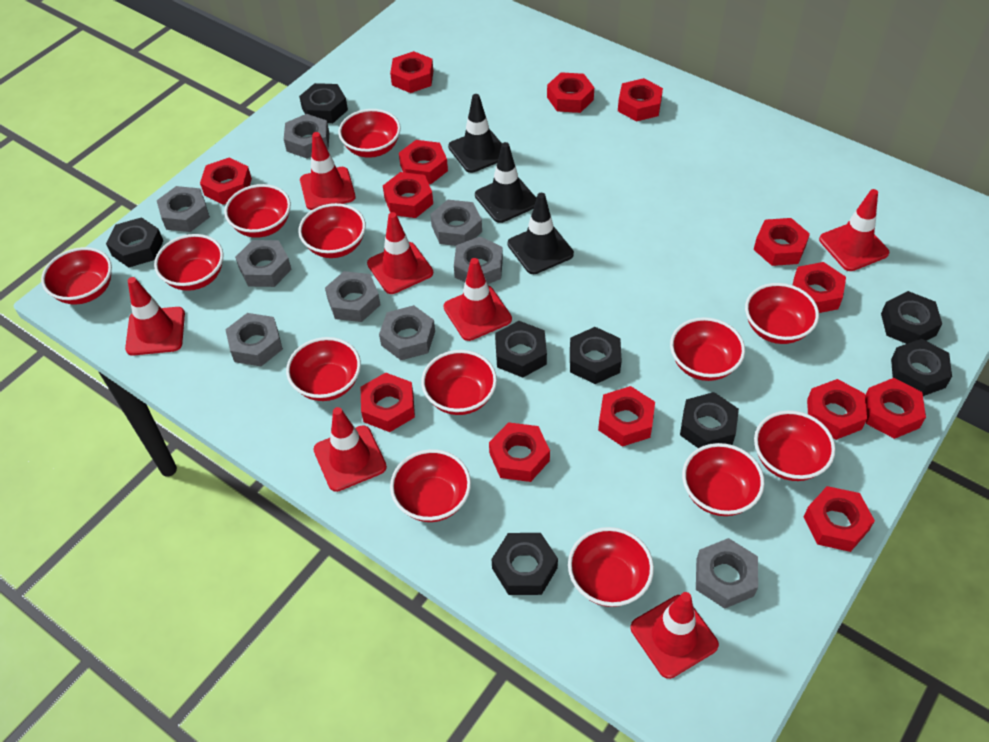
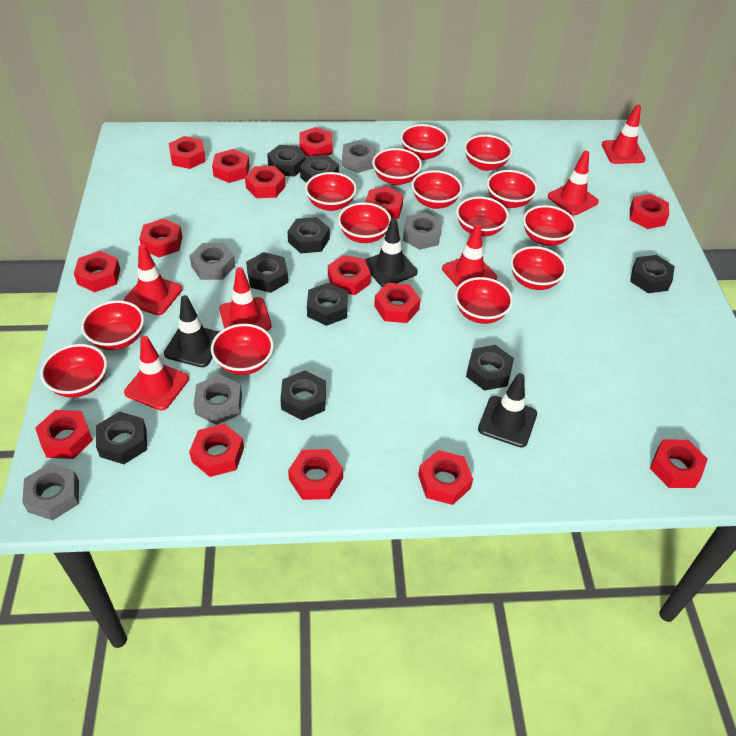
black nut: 8 -> 9
grey nut: 9 -> 5
red bowl: 13 -> 14
red nut: 14 -> 15
red traffic cone: 7 -> 6

